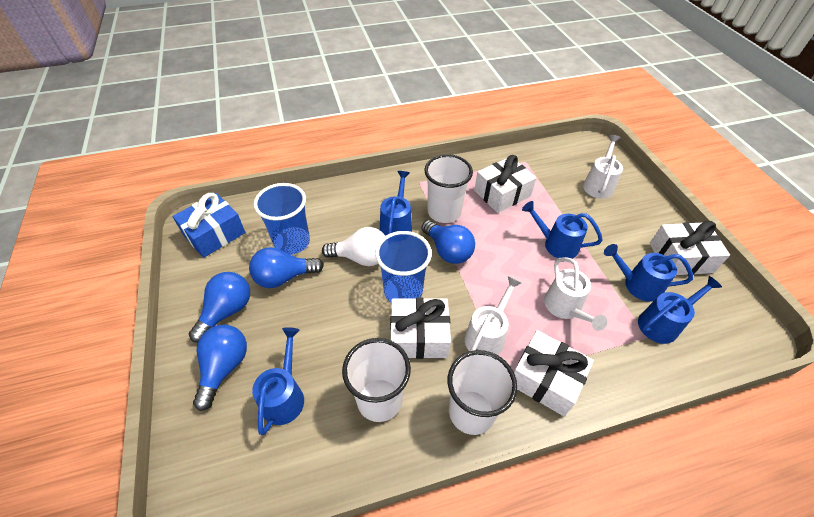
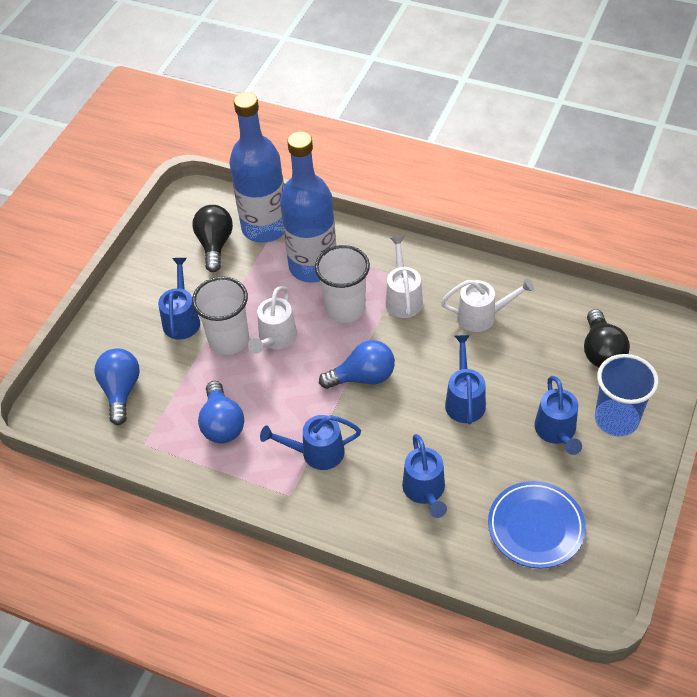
black light bulb: 0 -> 2
blue bottle: 0 -> 2
blue cup: 2 -> 1
blue gift: 1 -> 0
blue light bulb: 4 -> 3
blue plate: 0 -> 1
white cup: 3 -> 2
white gift: 4 -> 0
white light bulb: 1 -> 0

